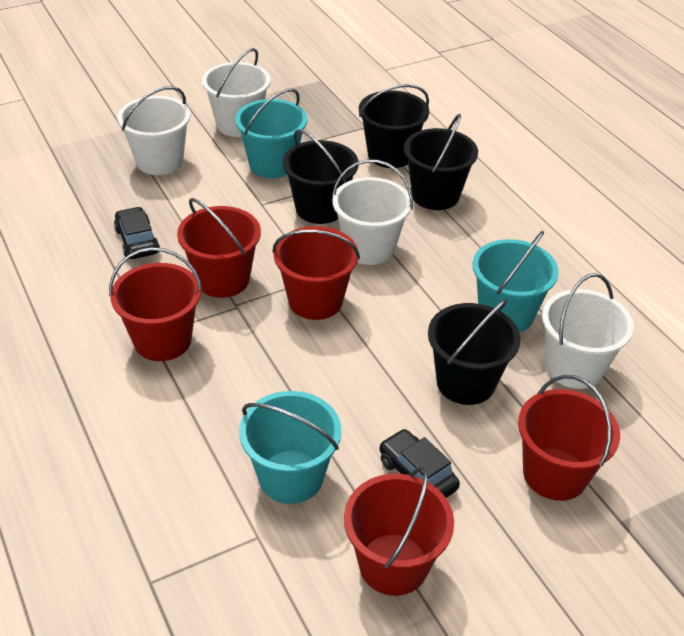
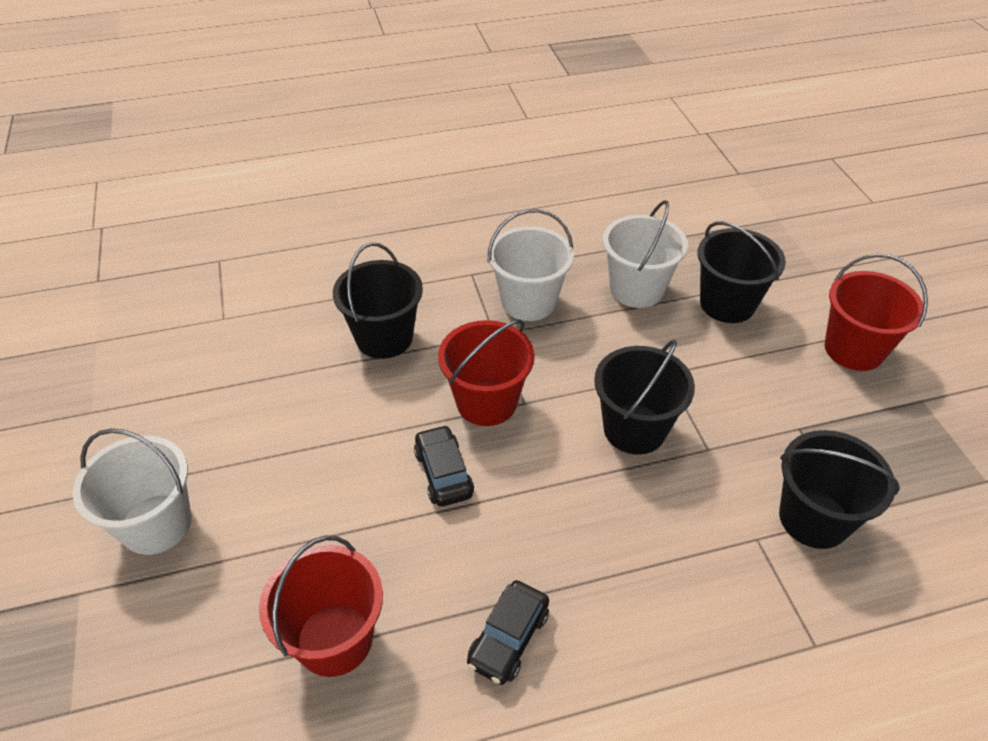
red bucket: 5 -> 3
turquoise bucket: 3 -> 0
white bucket: 4 -> 3

